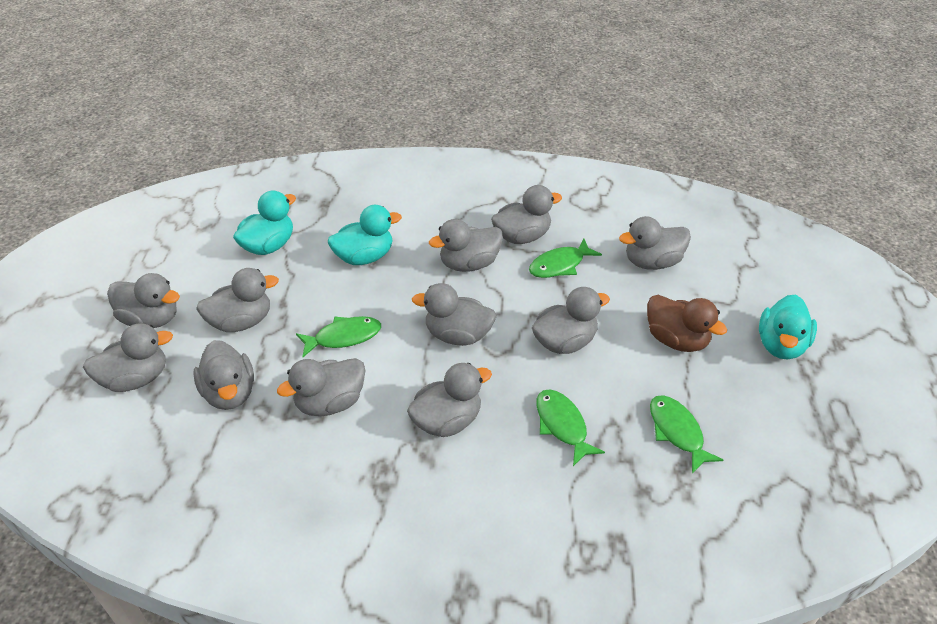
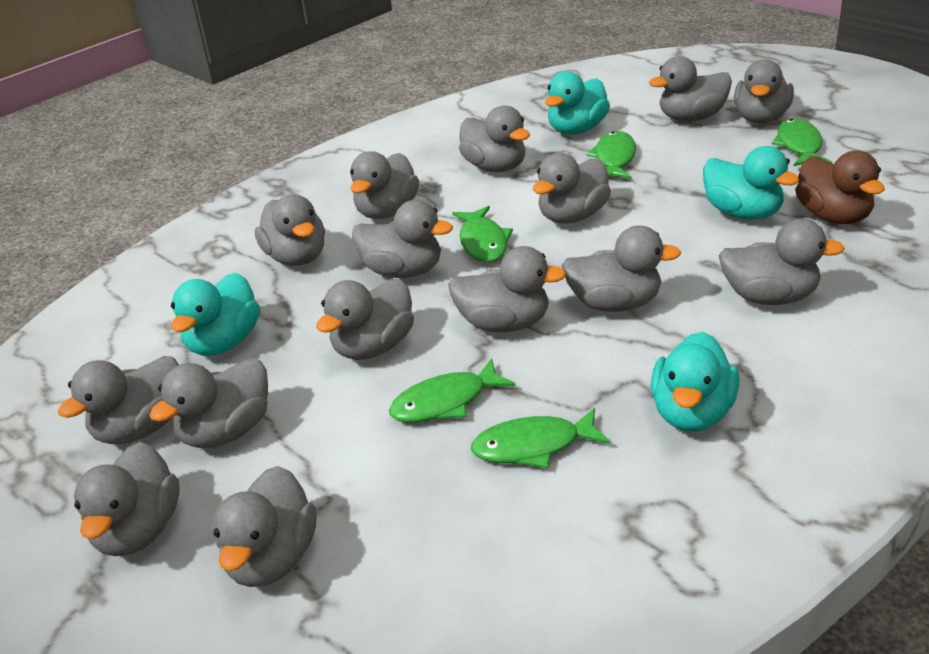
green fish: 4 -> 5
grey duck: 11 -> 15
turquoise duck: 3 -> 4

